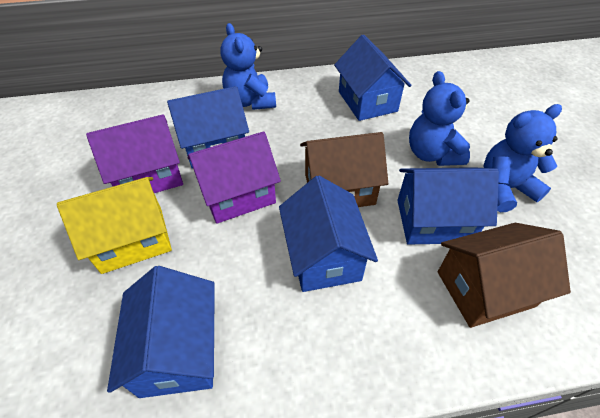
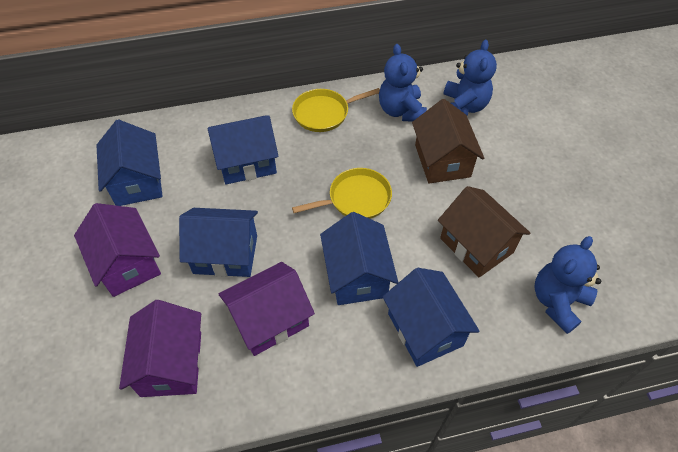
purple house: 2 -> 3
yellow house: 1 -> 0
yellow pan: 0 -> 2

